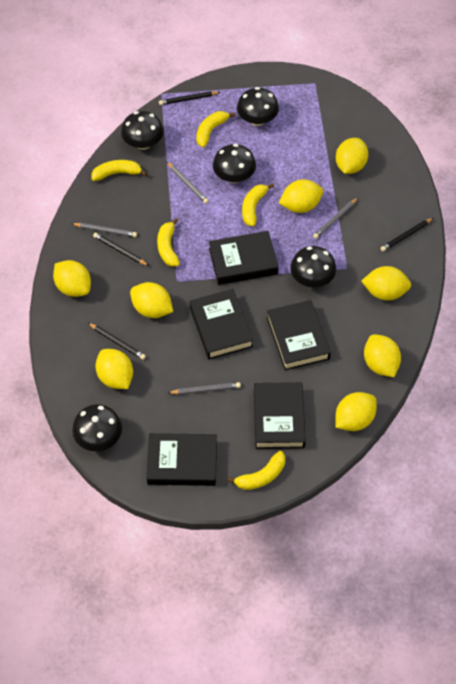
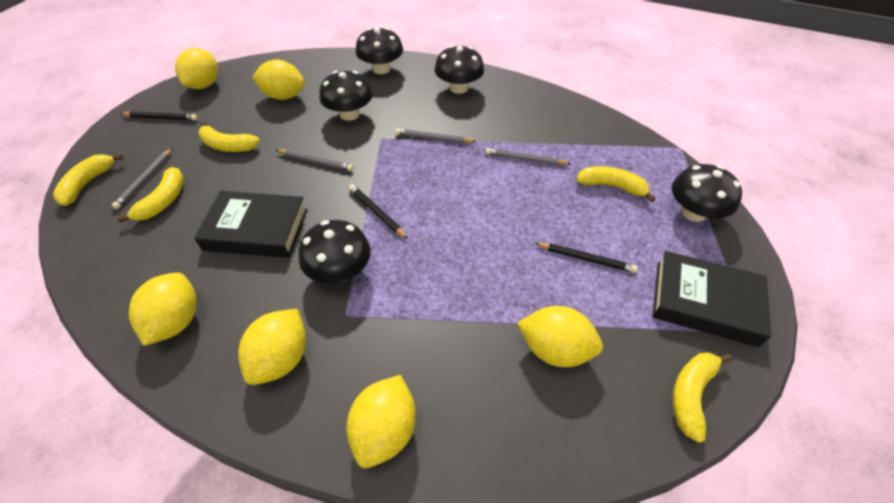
black book: 5 -> 2
black pencil: 4 -> 3
yellow lemon: 8 -> 6

